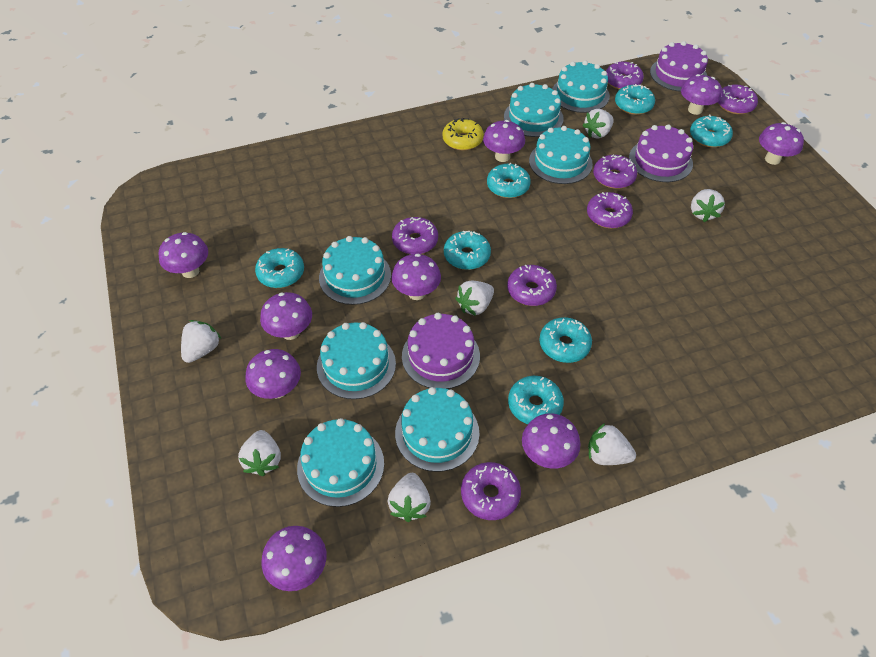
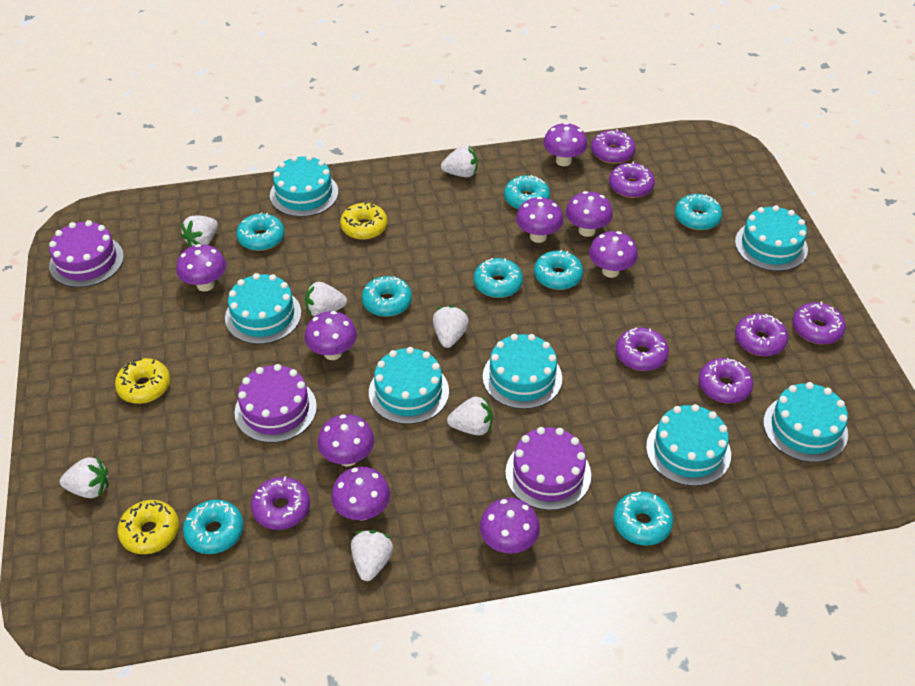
turquoise donut: 7 -> 8
yellow donut: 1 -> 3

